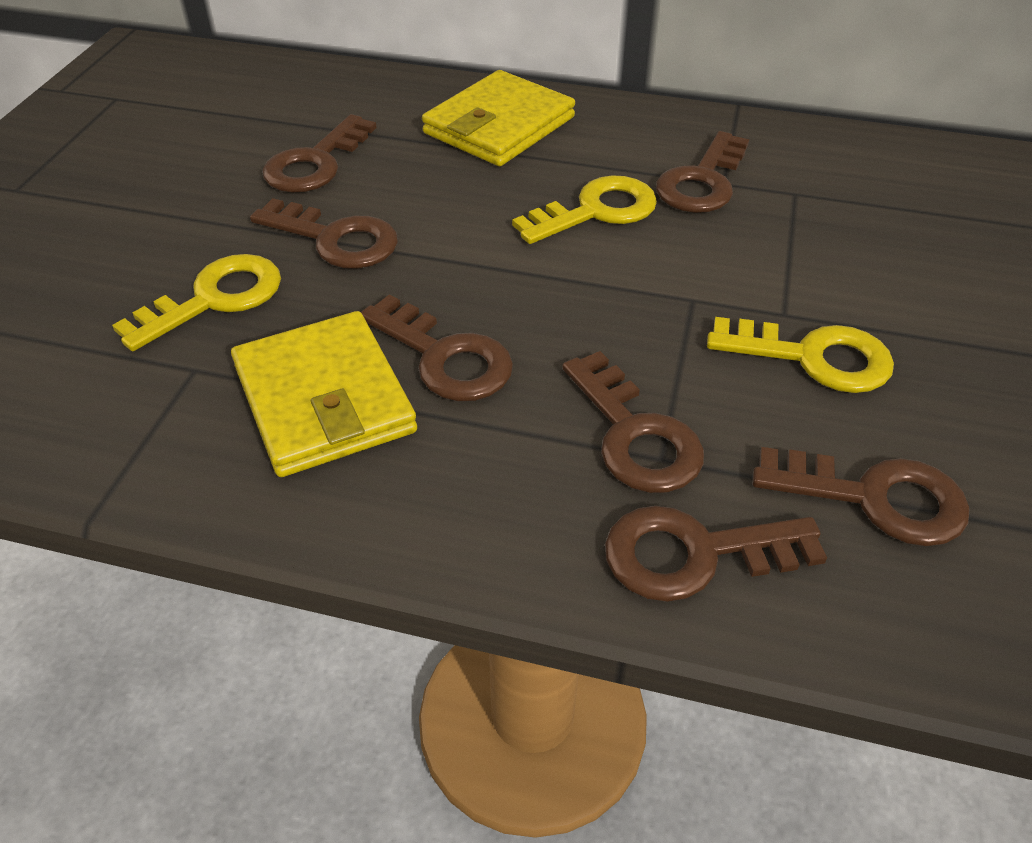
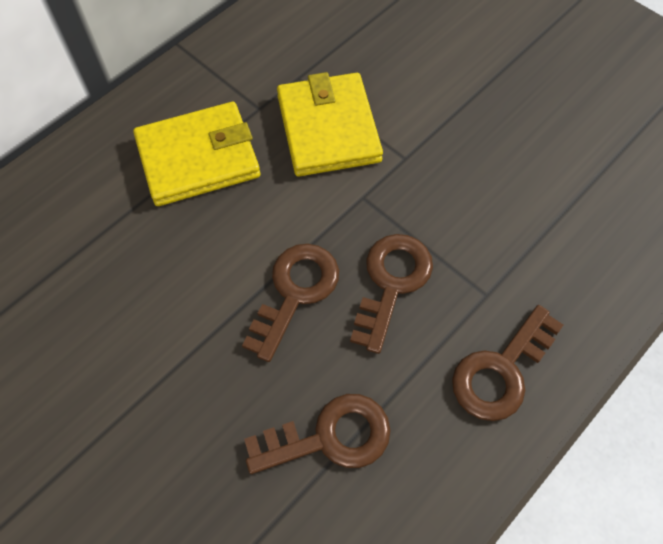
brown key: 7 -> 4
yellow key: 3 -> 0

